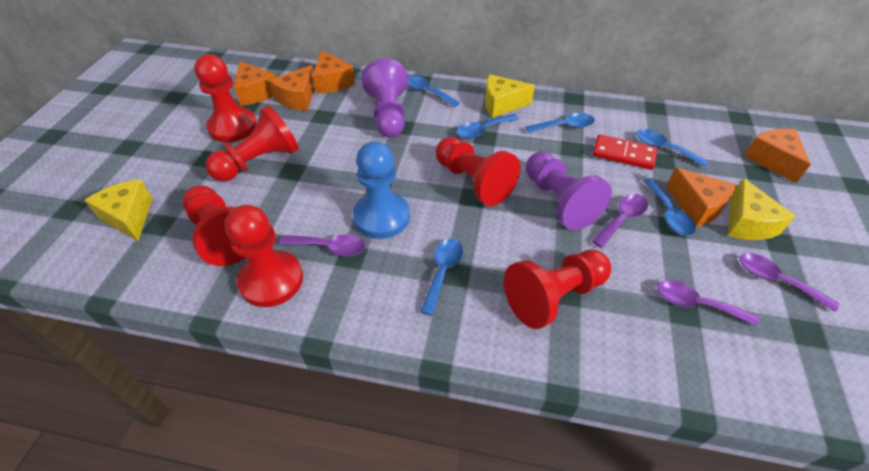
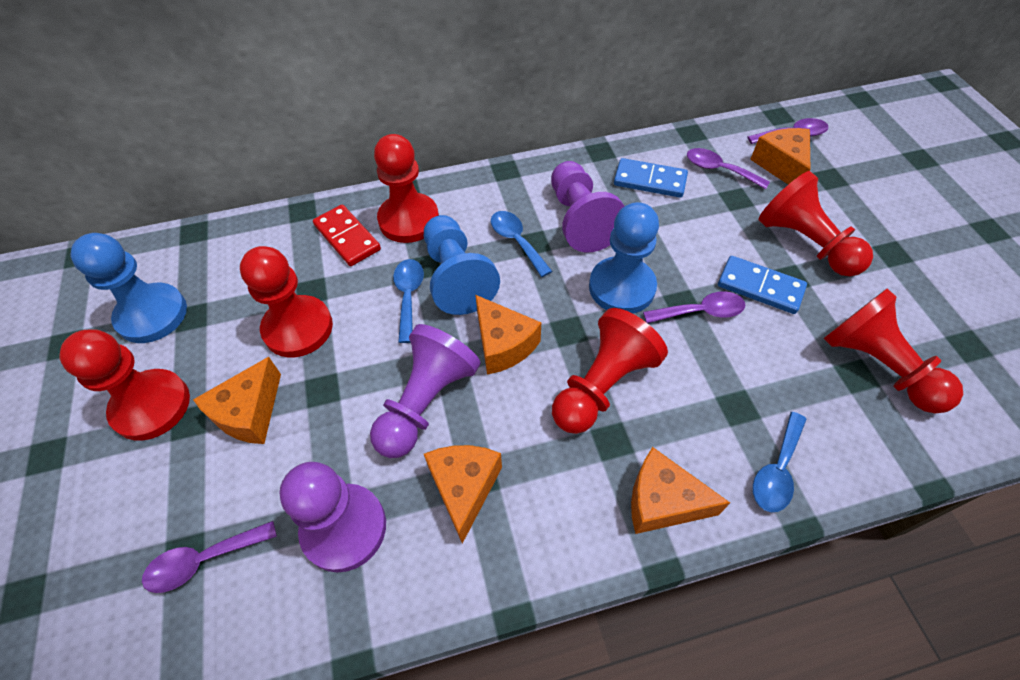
blue domino: 0 -> 2
blue pawn: 1 -> 3
blue spoon: 6 -> 3
purple pawn: 2 -> 3
yellow cheese: 3 -> 0

